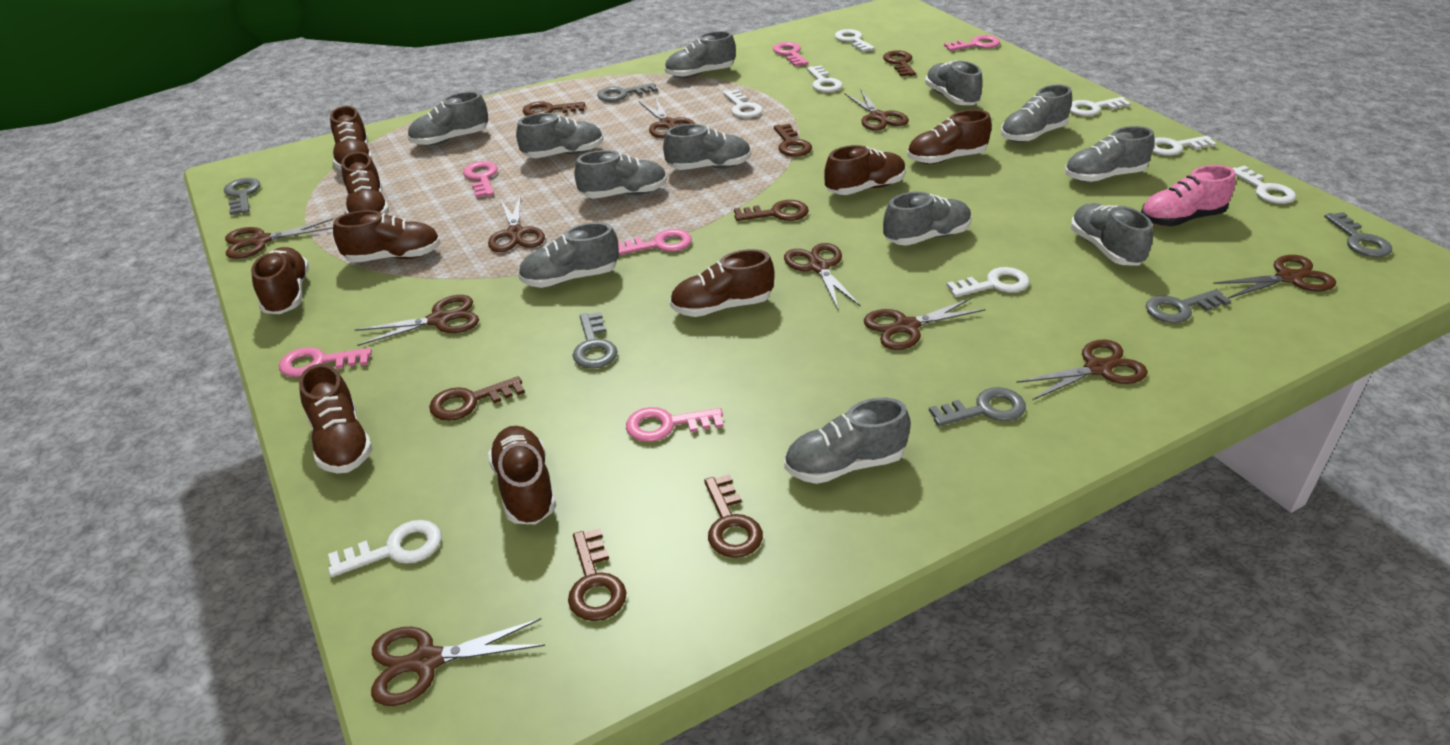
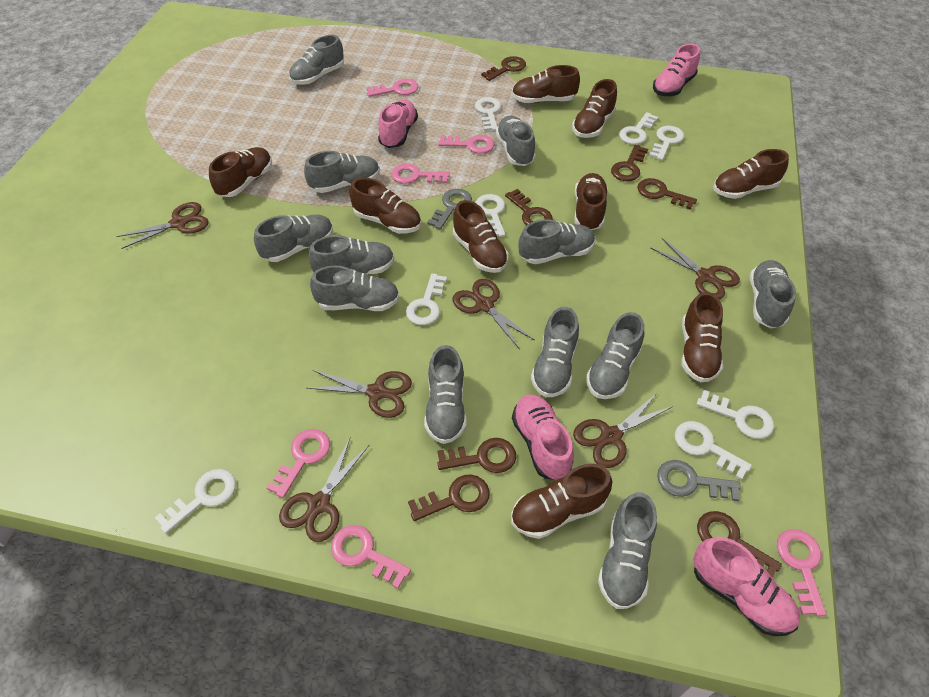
brown scissors: 10 -> 6
grey key: 6 -> 2
pink shoe: 1 -> 4

